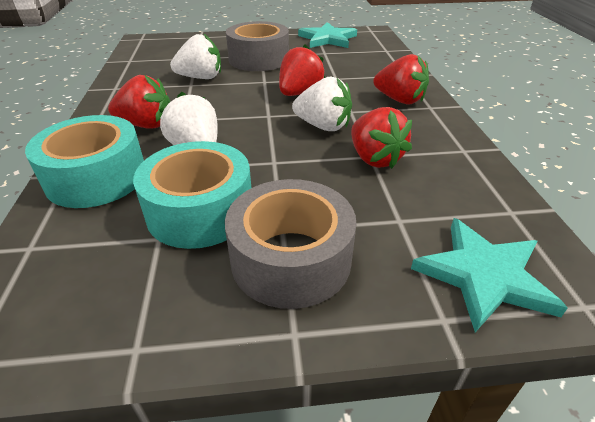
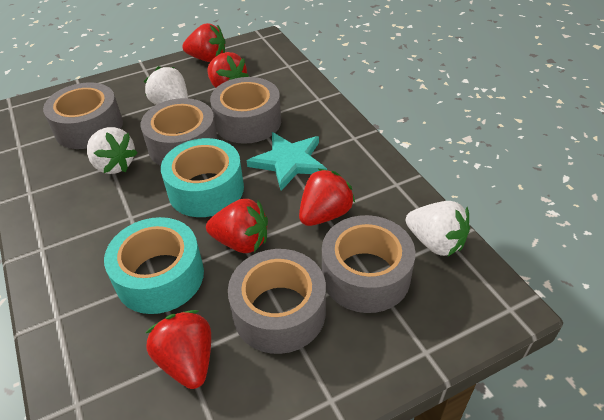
grey tape: 2 -> 5
red strawberry: 4 -> 5
turquoise star: 2 -> 1

